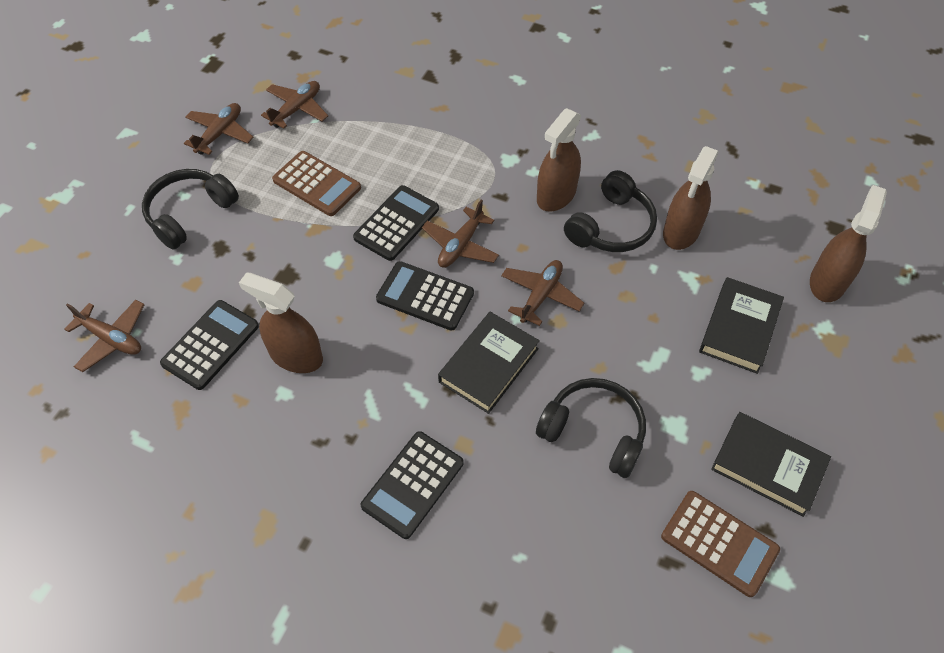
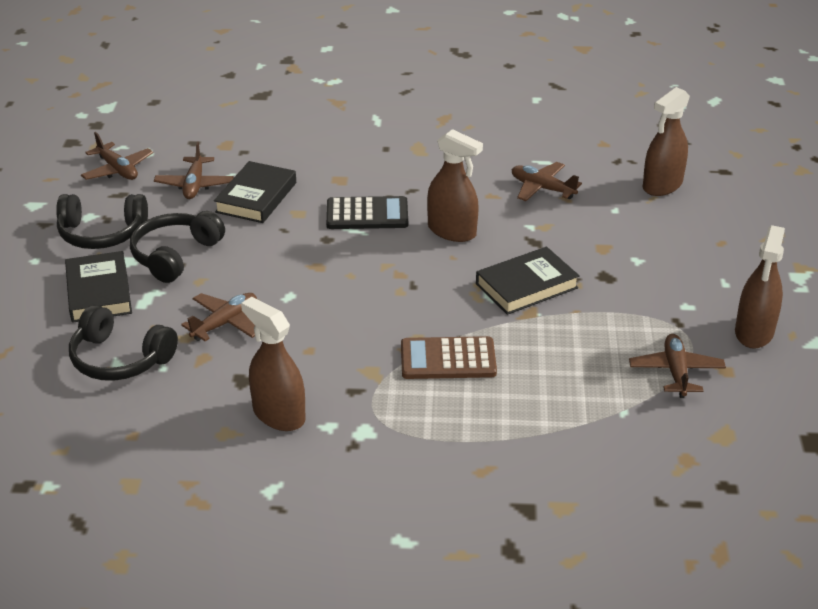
black calculator: 4 -> 1
brown calculator: 2 -> 1

